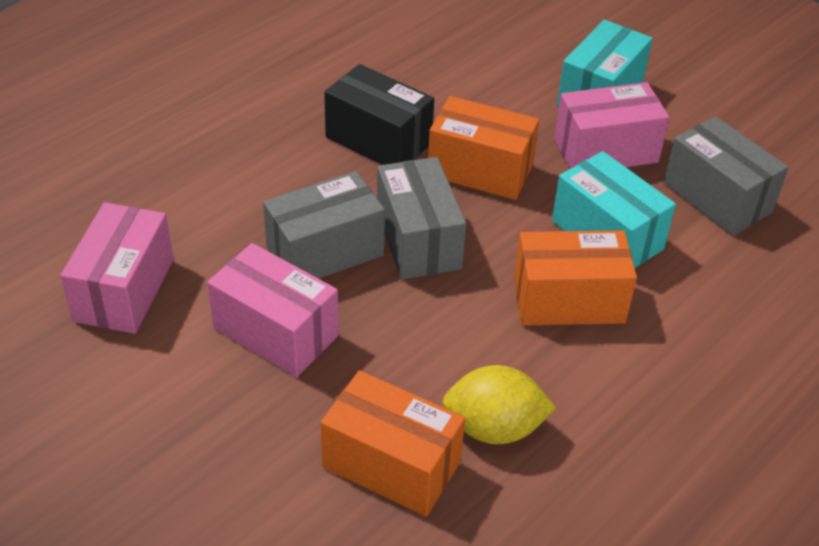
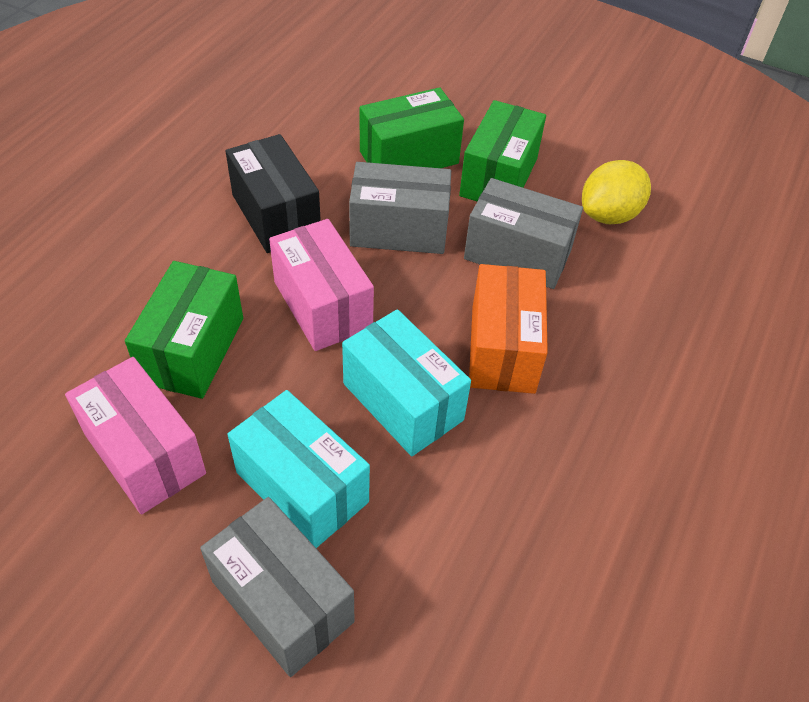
green box: 0 -> 3
orange box: 3 -> 1
pink box: 3 -> 2

